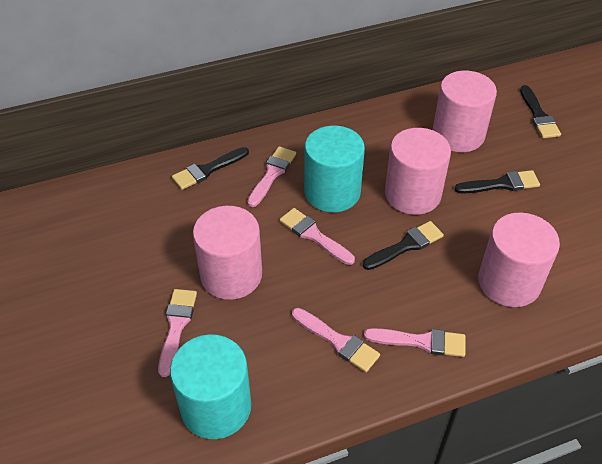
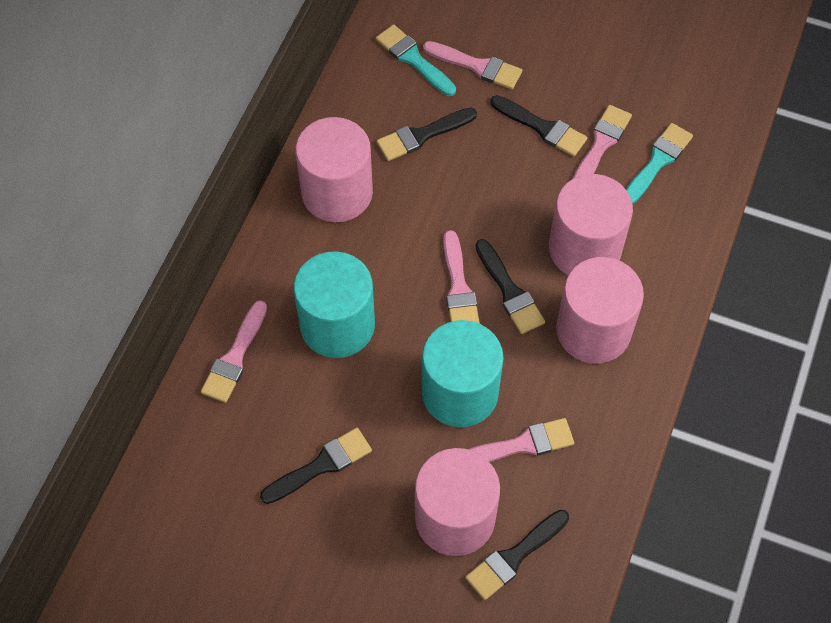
black brush: 4 -> 5
turquoise brush: 0 -> 2

